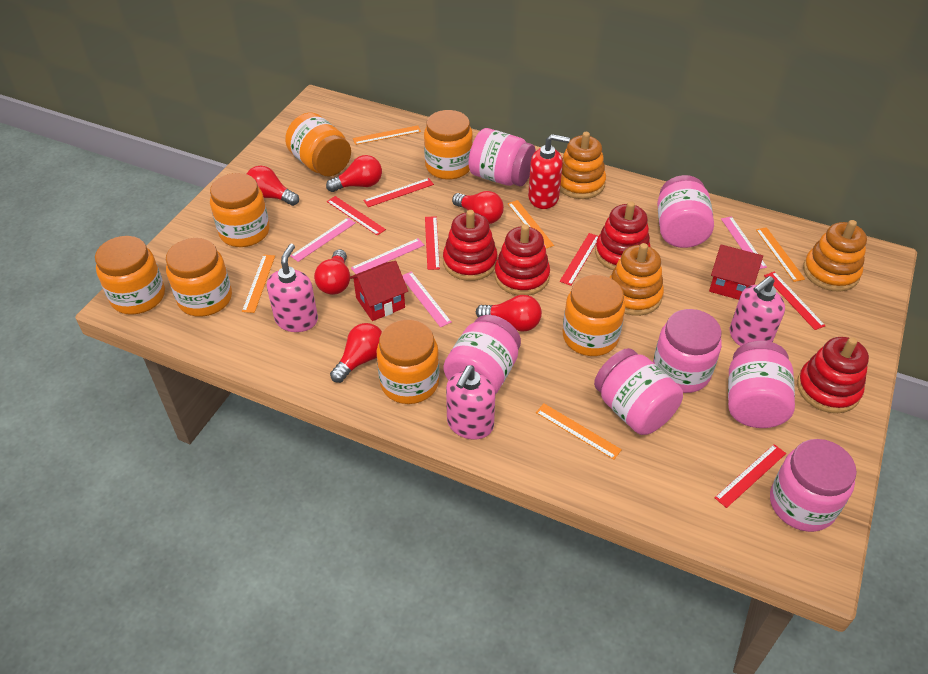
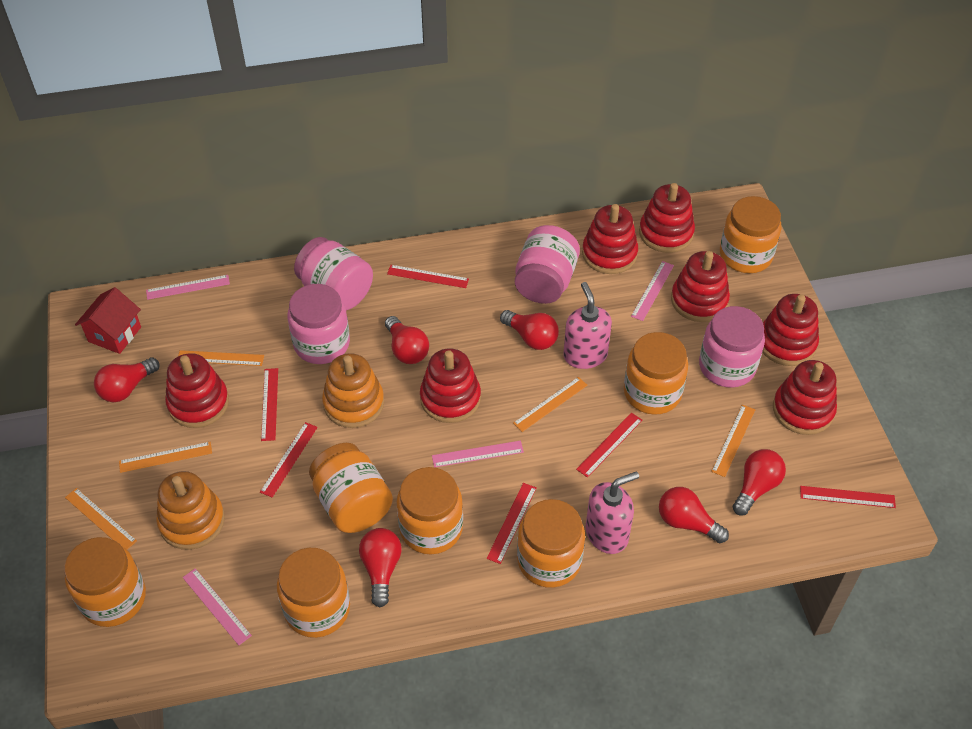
orange stacking toy: 3 -> 2
pink jar: 7 -> 4
pink soap dispenser: 3 -> 2
red house: 2 -> 1
red soap dispenser: 1 -> 0
red stacking toy: 4 -> 7

